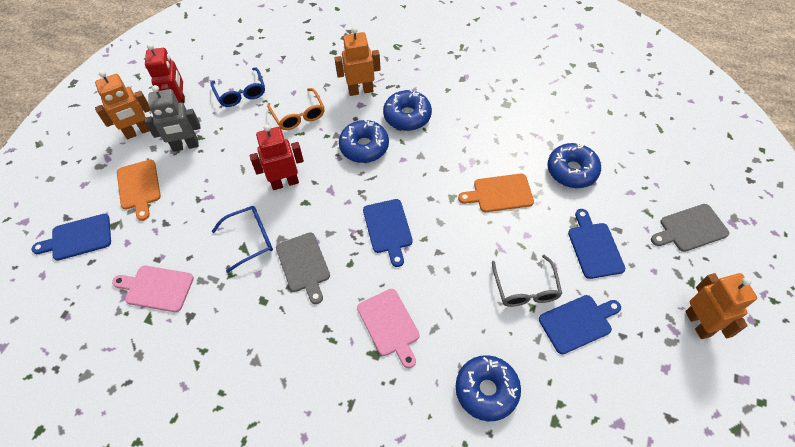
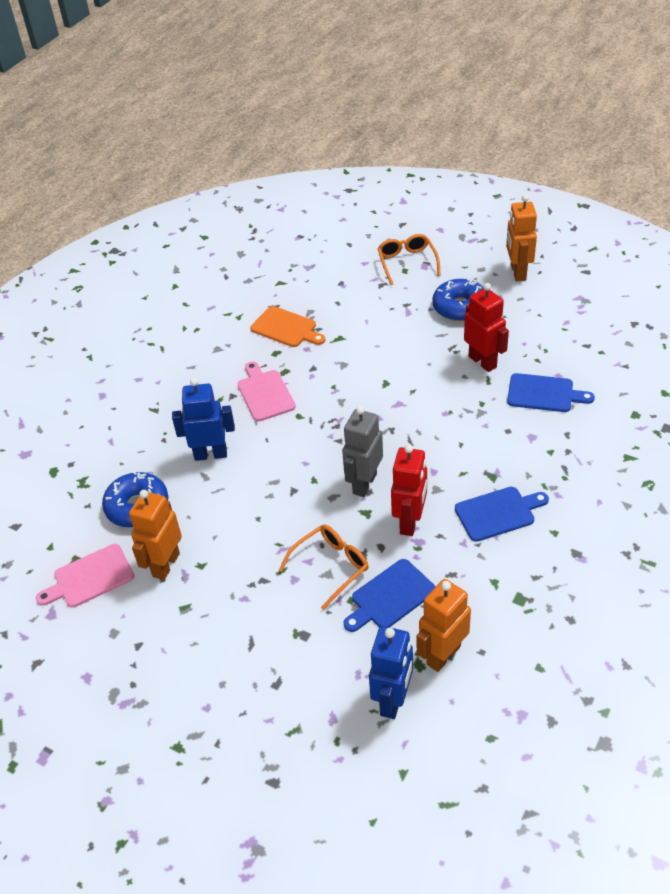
blue cutting board: 4 -> 3
blue donut: 4 -> 2
blue glasses: 2 -> 0
blue robot: 0 -> 2
grey cutting board: 2 -> 0
grey glasses: 1 -> 0
orange cutting board: 2 -> 1
orange glasses: 1 -> 2

